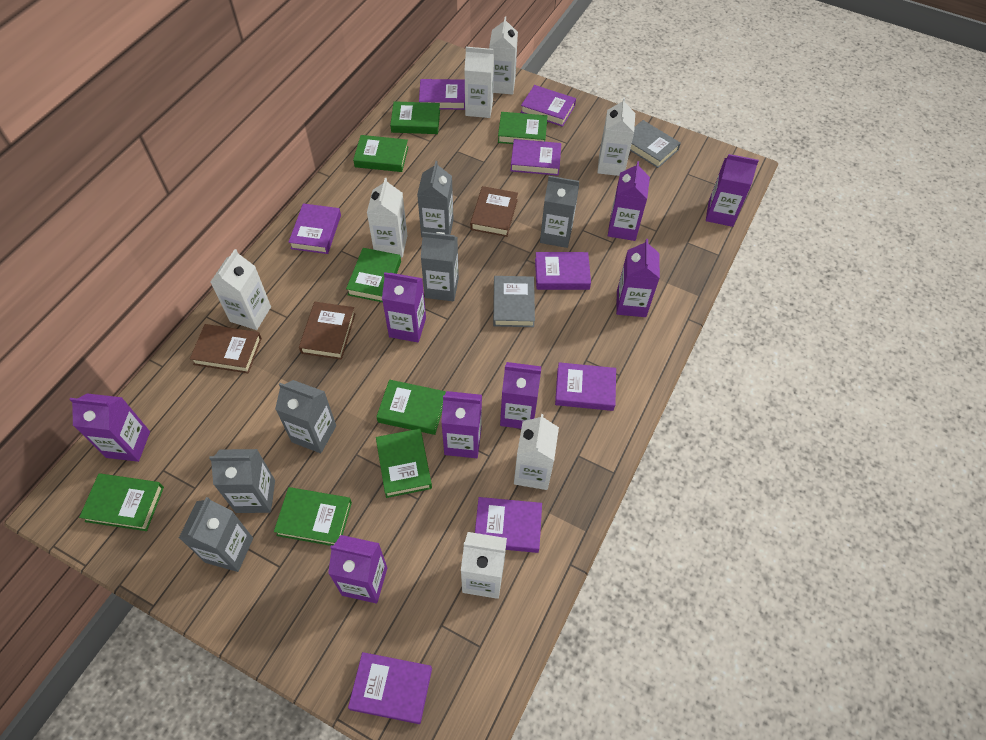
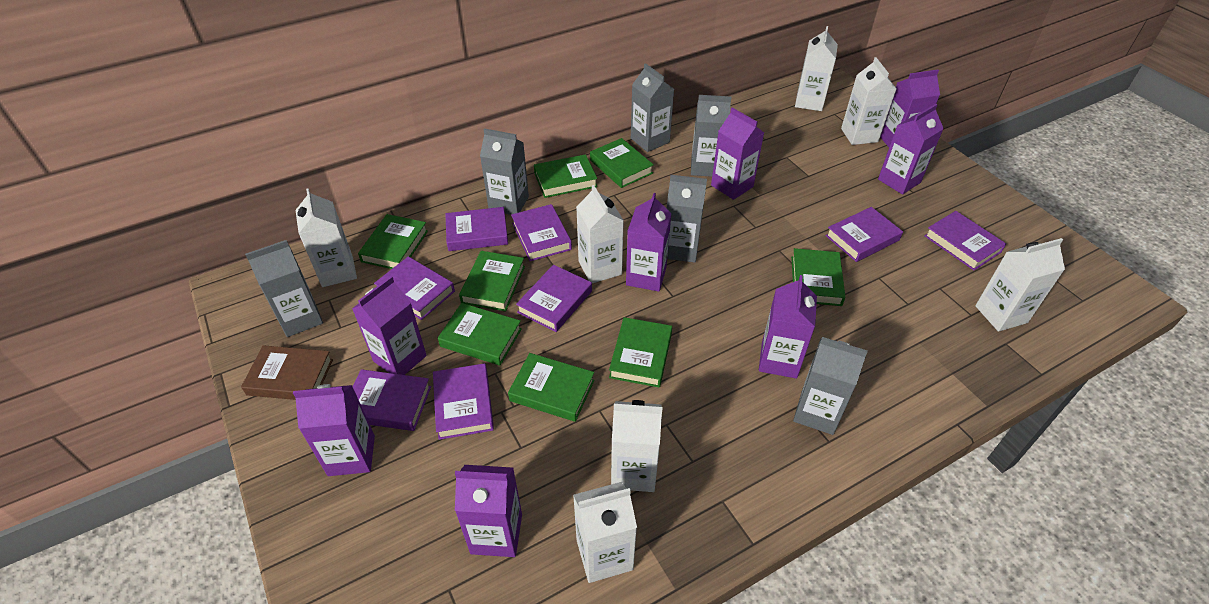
brown book: 3 -> 1
grey book: 2 -> 0

